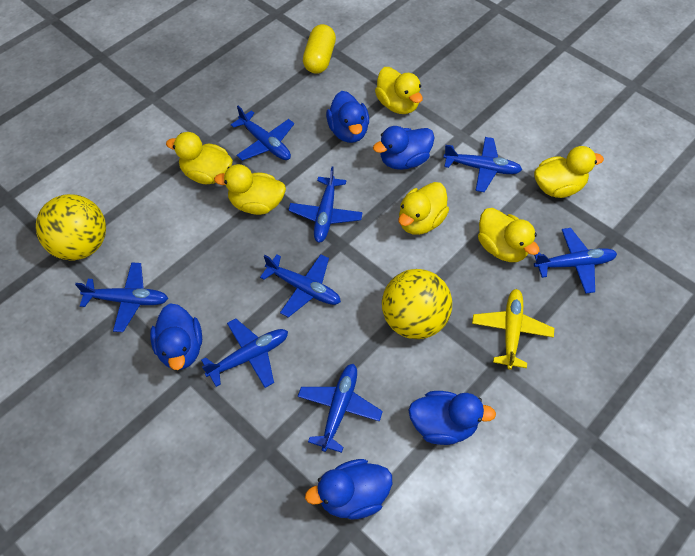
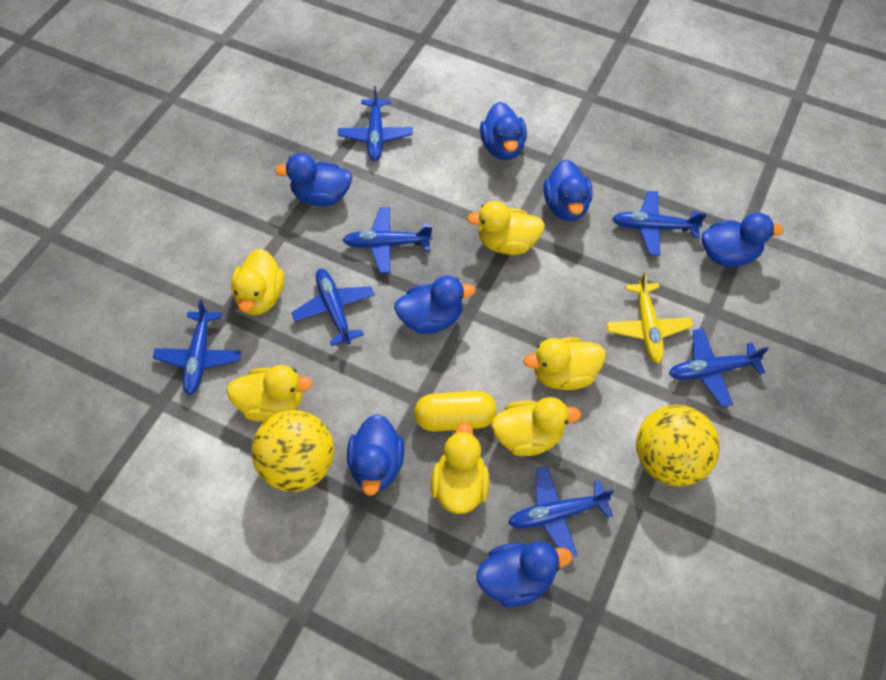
blue duck: 5 -> 7
blue plane: 8 -> 7

